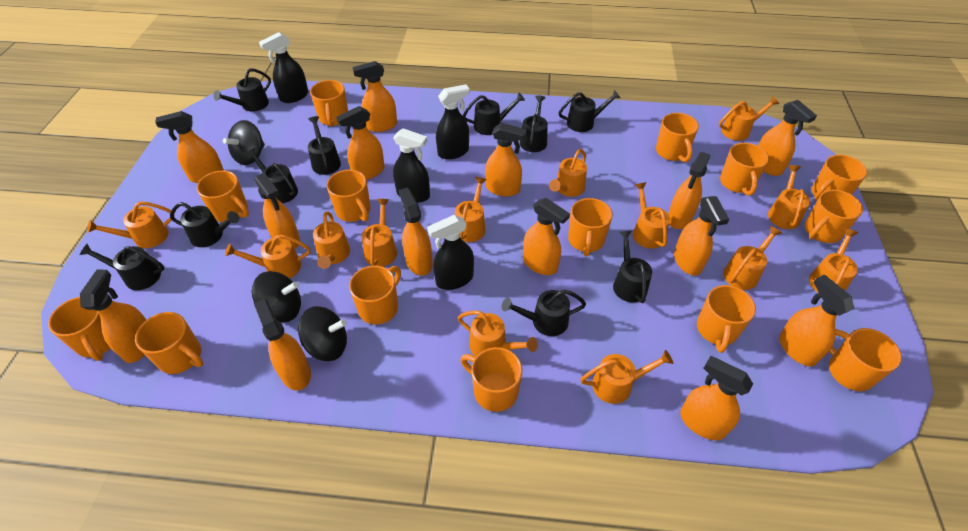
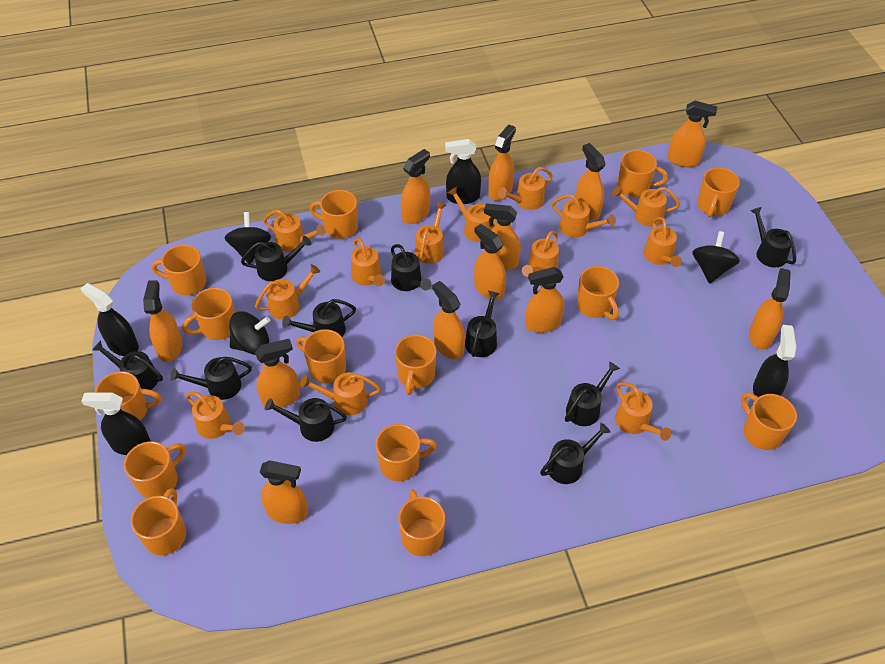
orange spray bottle: 14 -> 12

